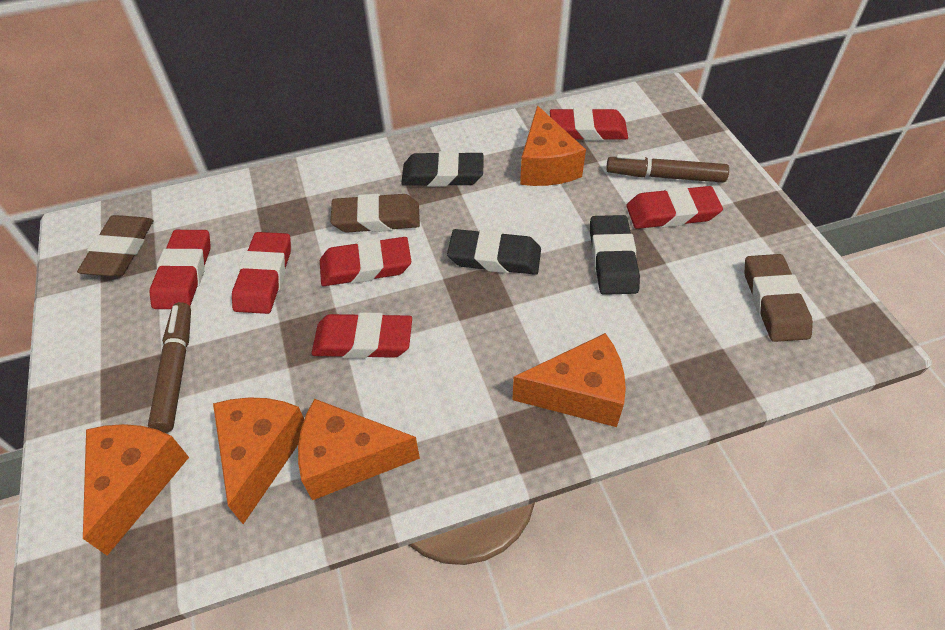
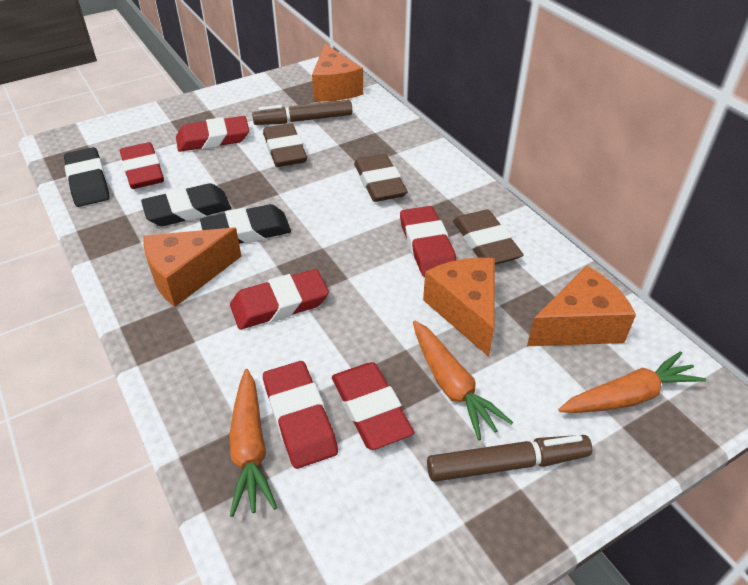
orange carrot: 0 -> 3
orange cheese: 5 -> 4

